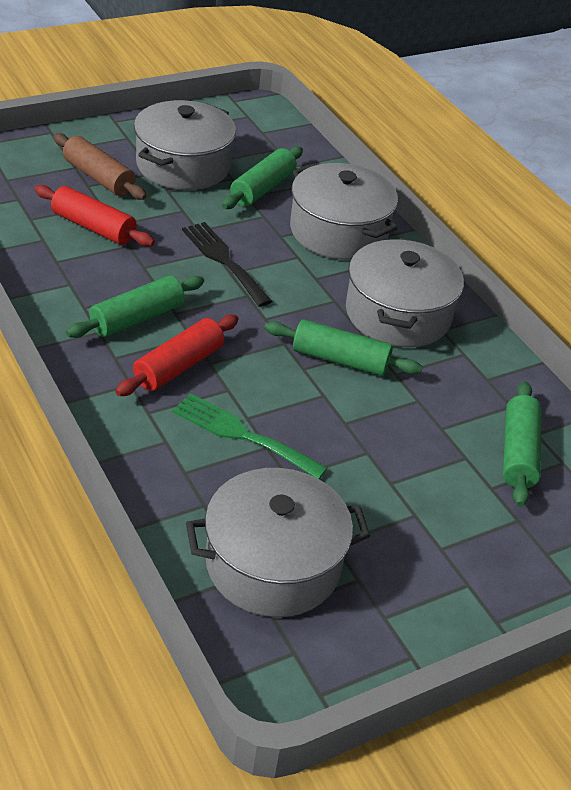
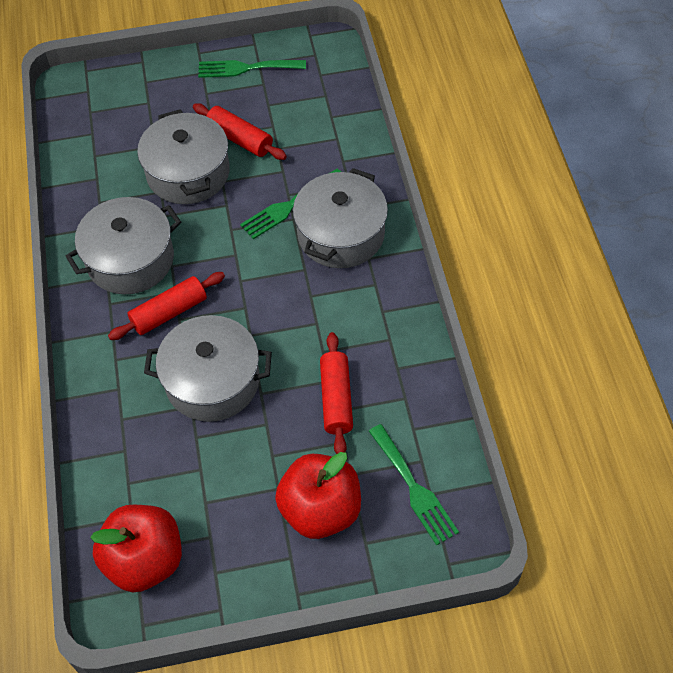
black fork: 1 -> 0
brown rolling pin: 1 -> 0
green fork: 1 -> 3
green rolling pin: 4 -> 0
red apple: 0 -> 2
red rolling pin: 2 -> 3

